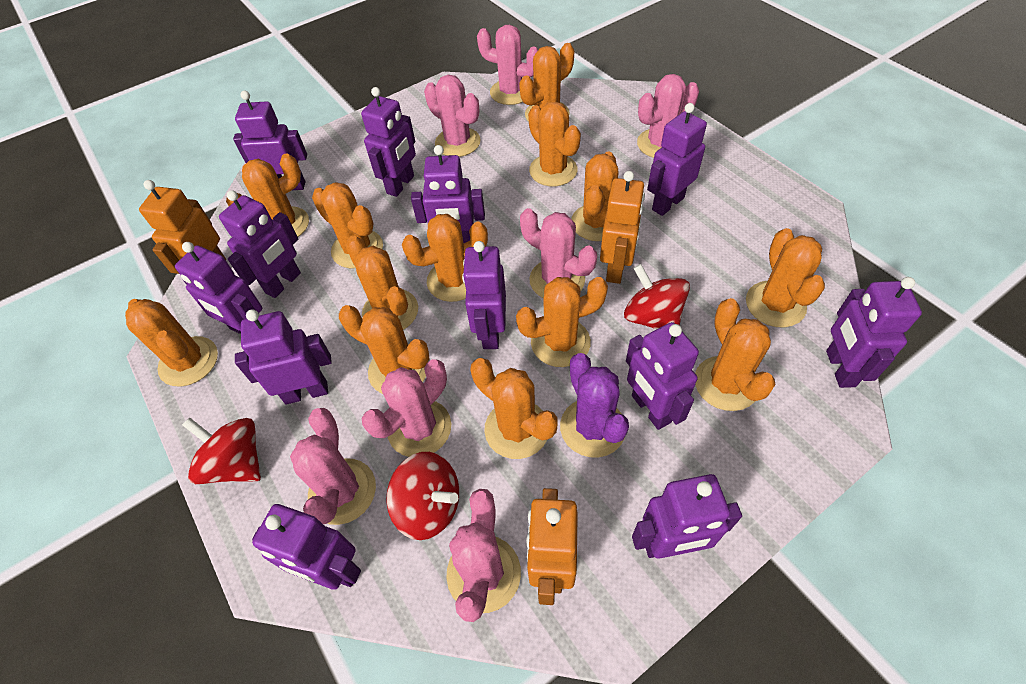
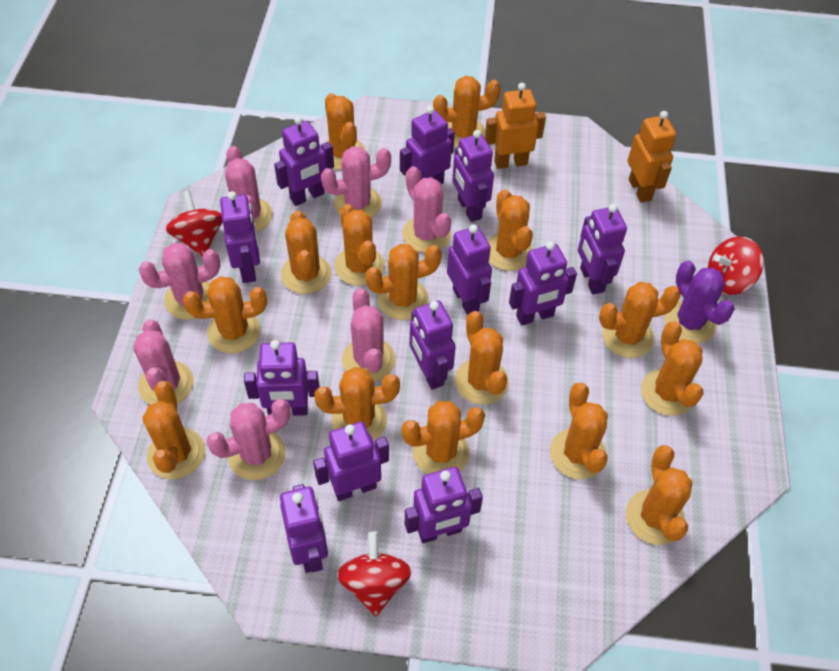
orange cactus: 13 -> 15
orange robot: 3 -> 2

